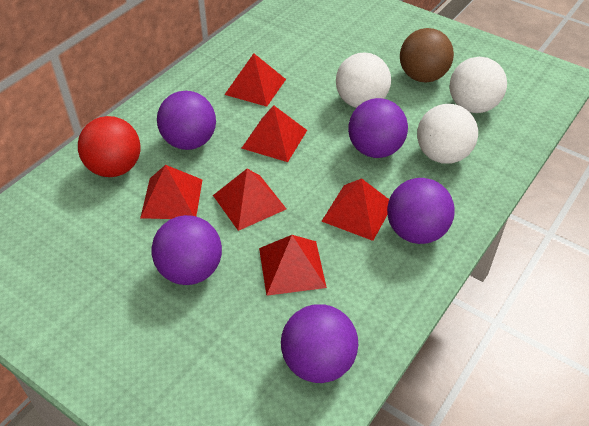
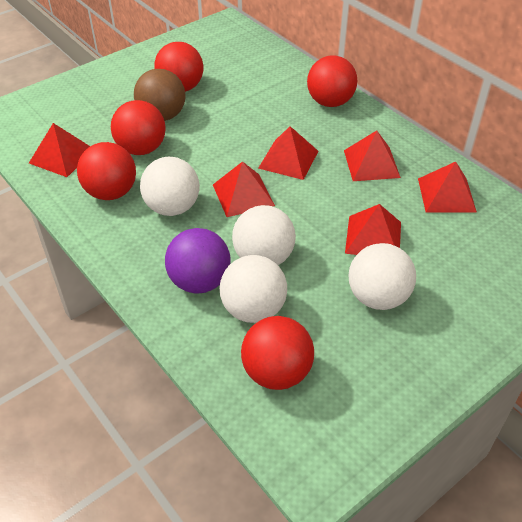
purple ball: 5 -> 1
red ball: 1 -> 5
white ball: 3 -> 4

